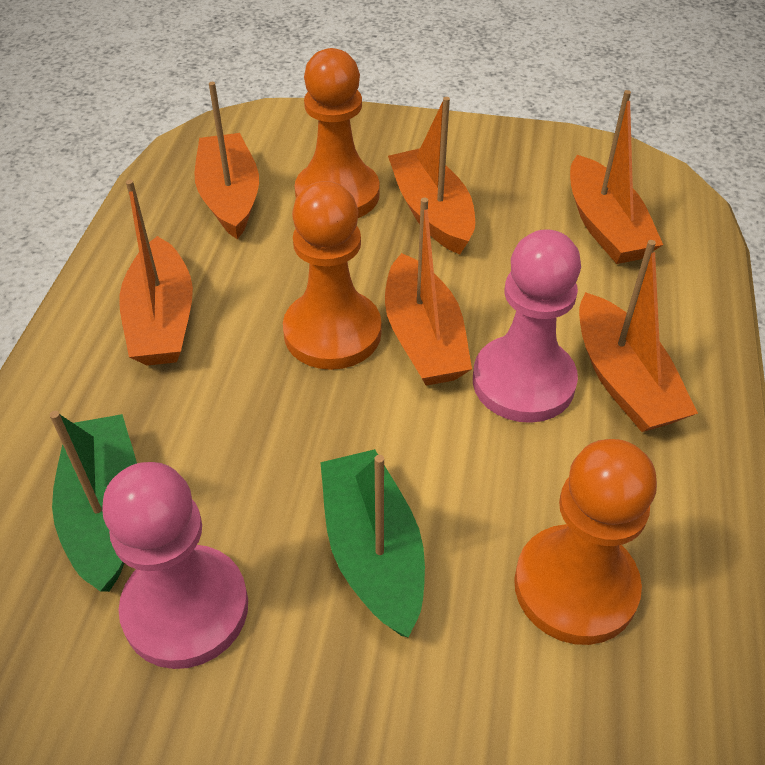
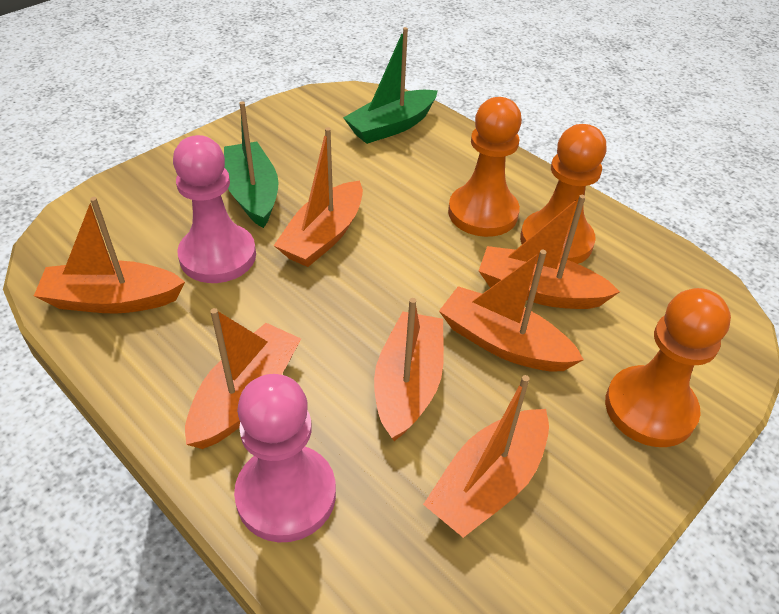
orange boat: 6 -> 7

